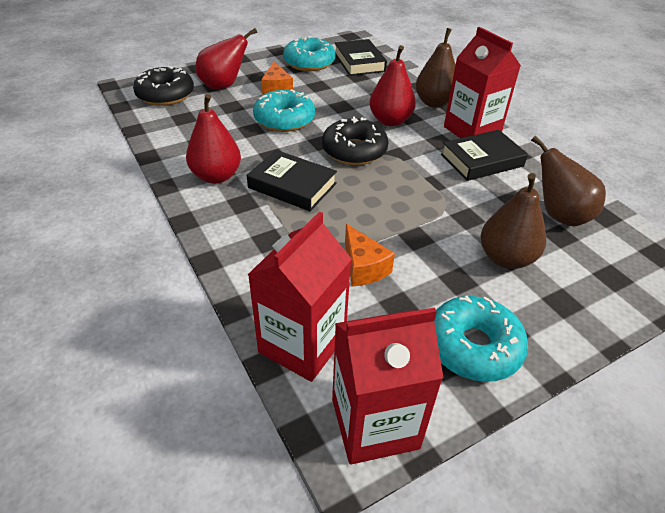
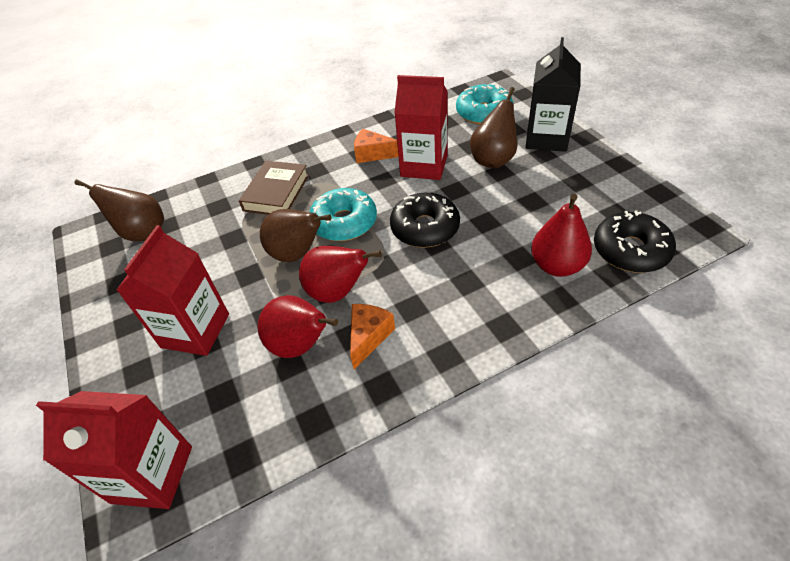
black book: 3 -> 0
black carton: 0 -> 1
brown book: 0 -> 1
turquoise donut: 3 -> 2

